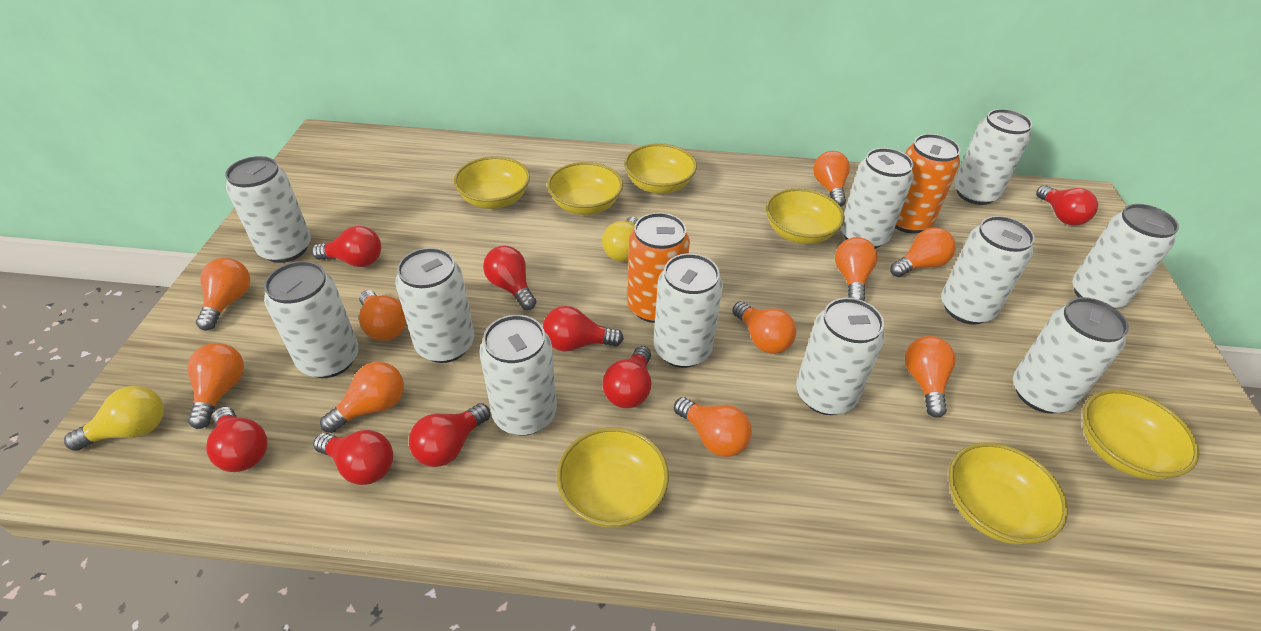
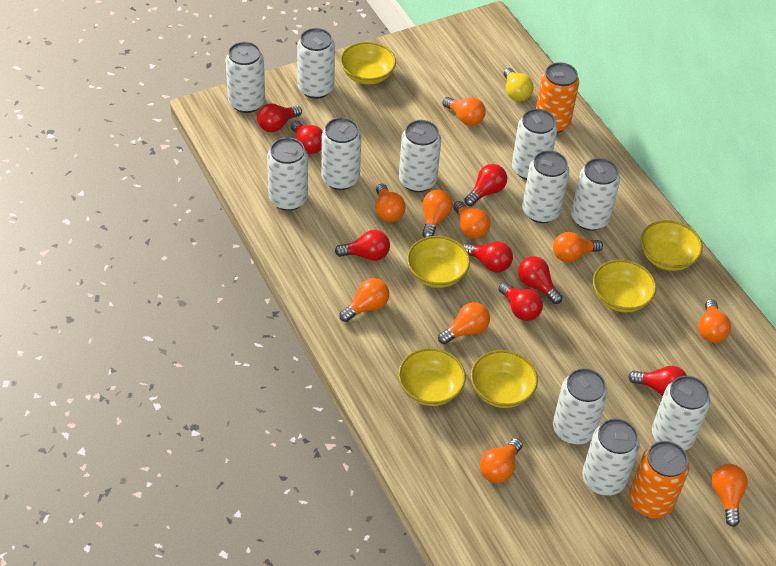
yellow bowl: 7 -> 6
yellow light bulb: 2 -> 1

